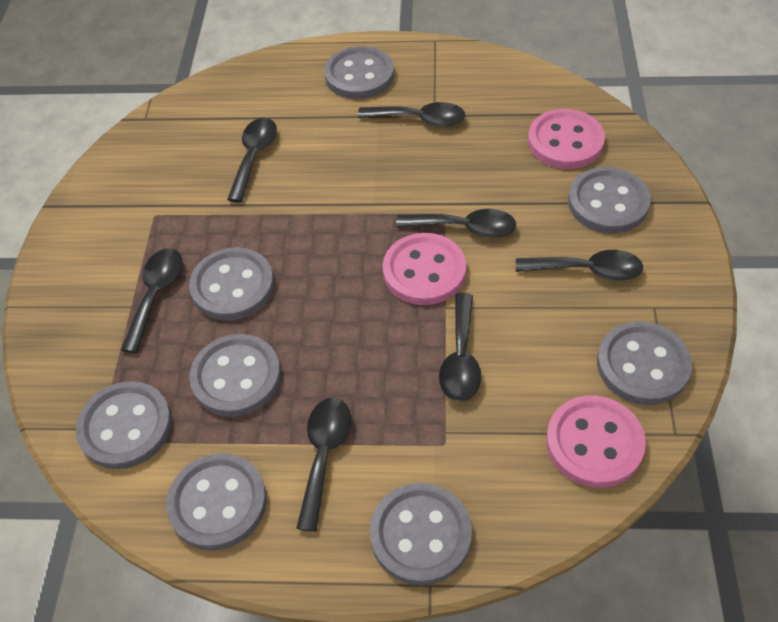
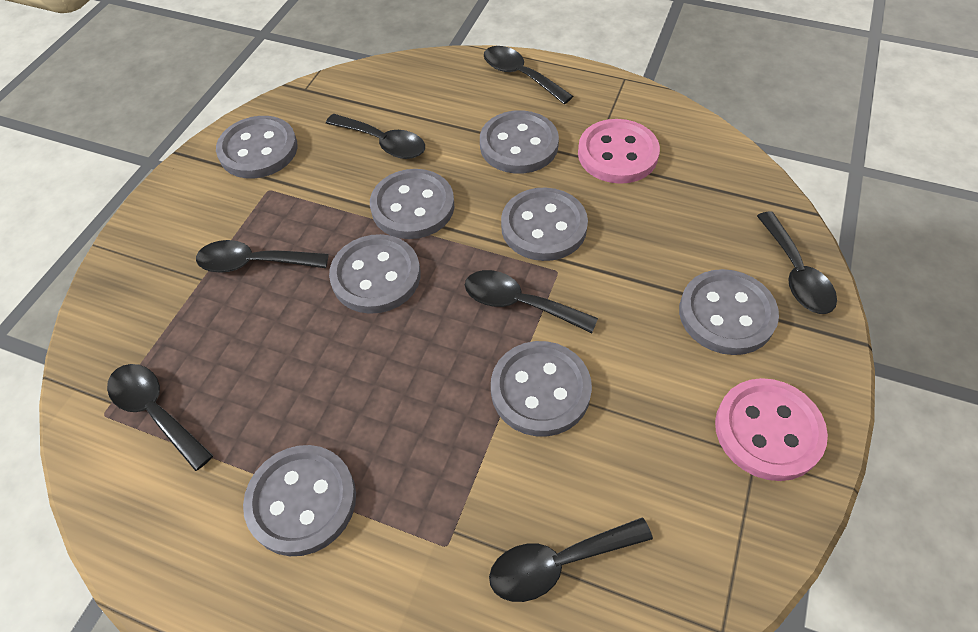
pink button: 3 -> 2

